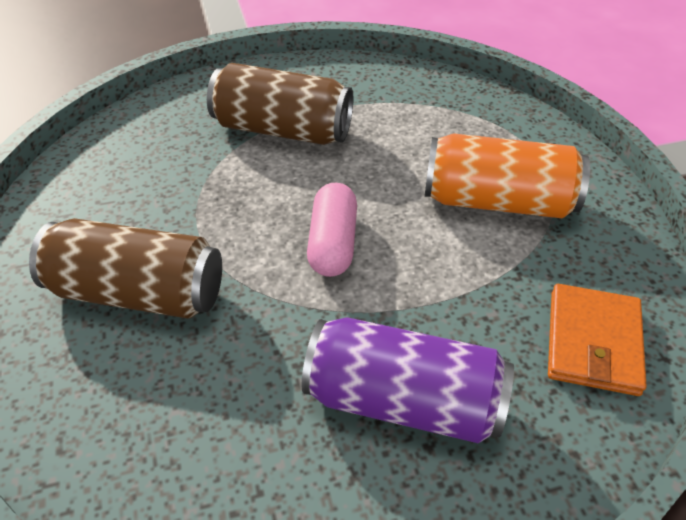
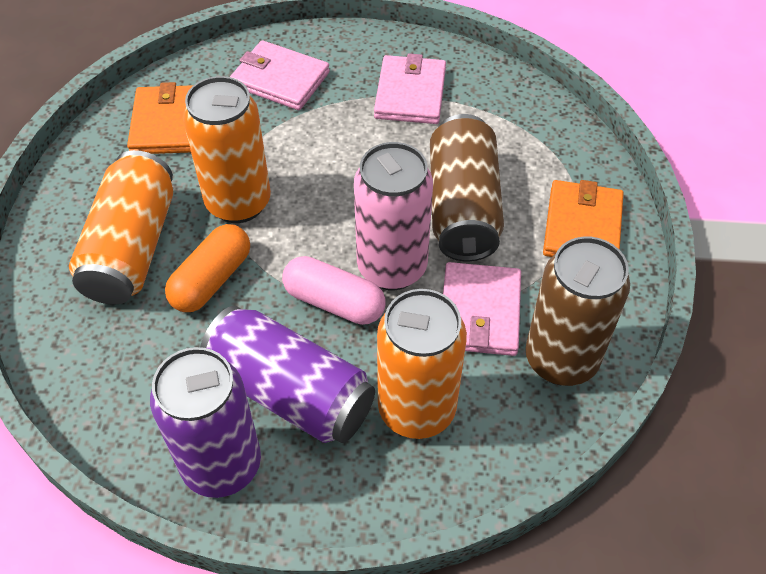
orange can: 1 -> 3
orange capsule: 0 -> 1
orange wallet: 1 -> 2
pink can: 0 -> 1
pink wallet: 0 -> 3
purple can: 1 -> 2

